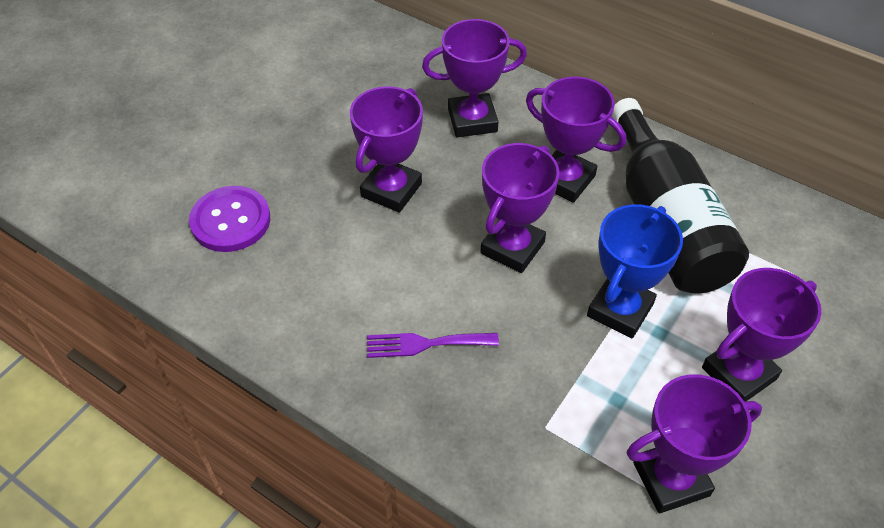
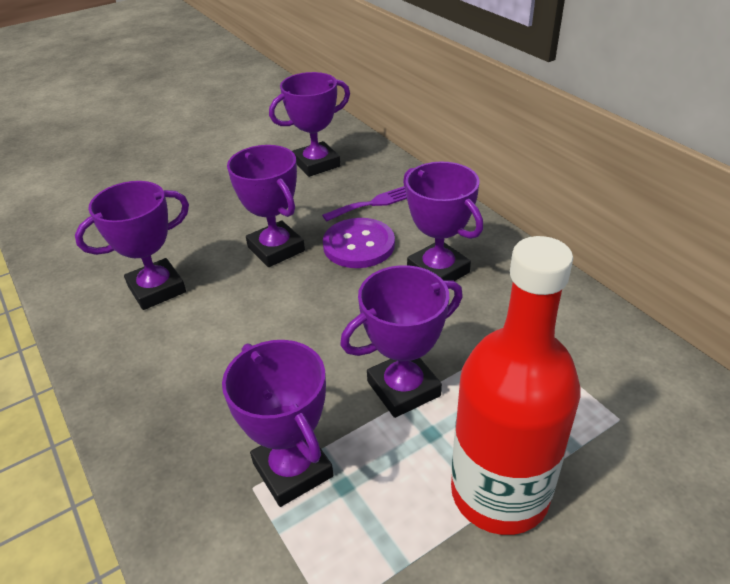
black bottle: 1 -> 0
blue trophy: 1 -> 0
red bottle: 0 -> 1

